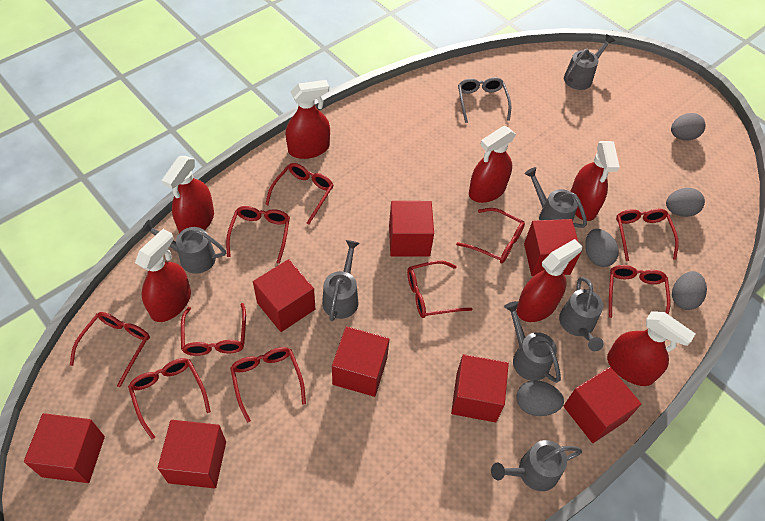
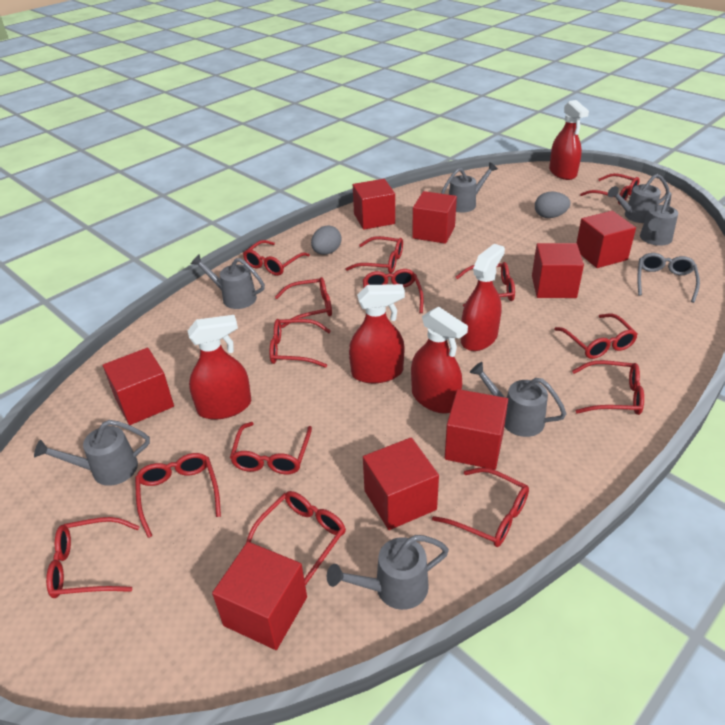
grey egg: 5 -> 2
red glasses: 10 -> 14
red spray bottle: 7 -> 5

